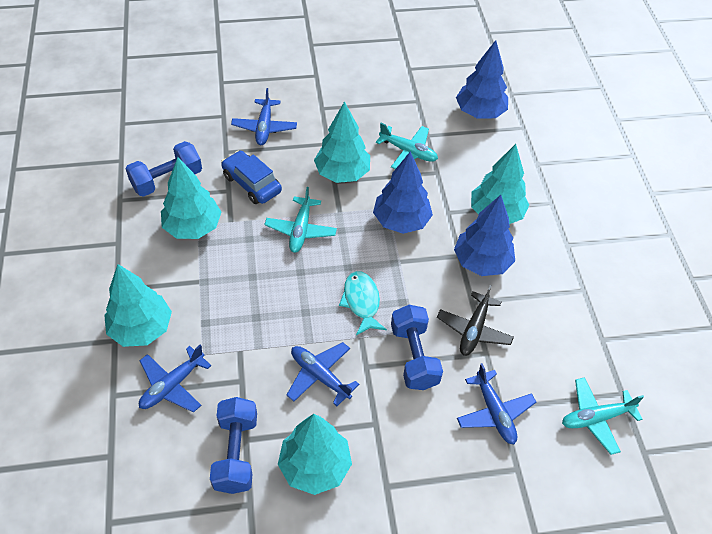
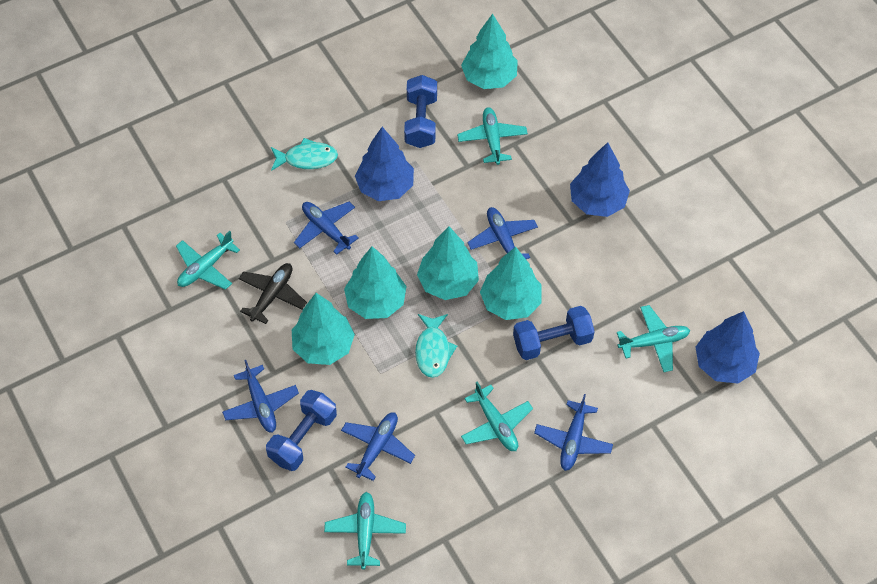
blue car: 1 -> 0
blue plane: 4 -> 5
turquoise fish: 1 -> 2
turquoise plane: 3 -> 5

